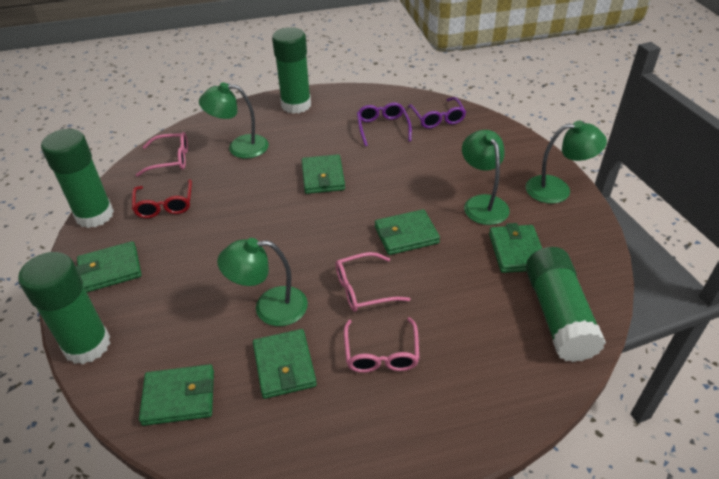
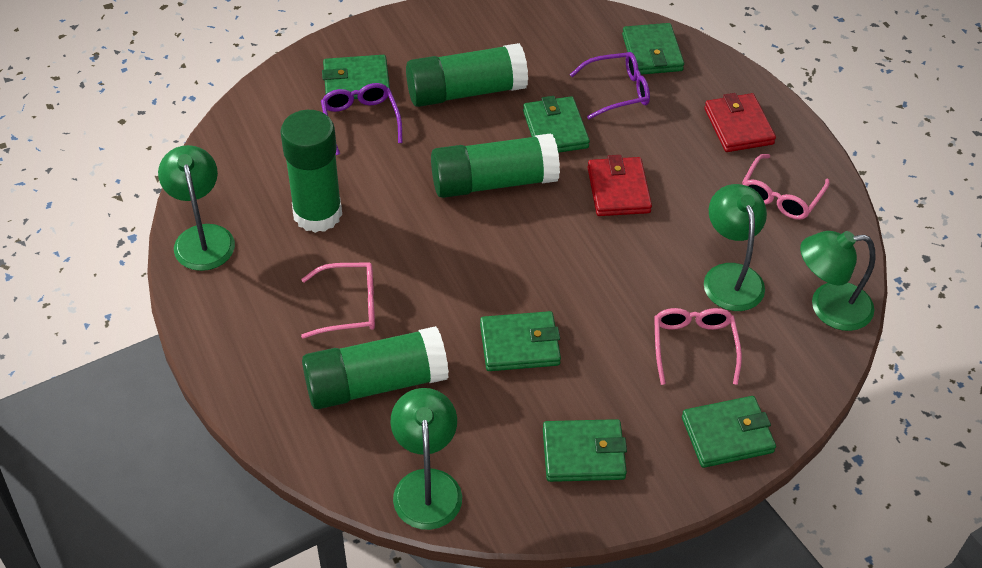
red glasses: 1 -> 0
red wallet: 0 -> 2

